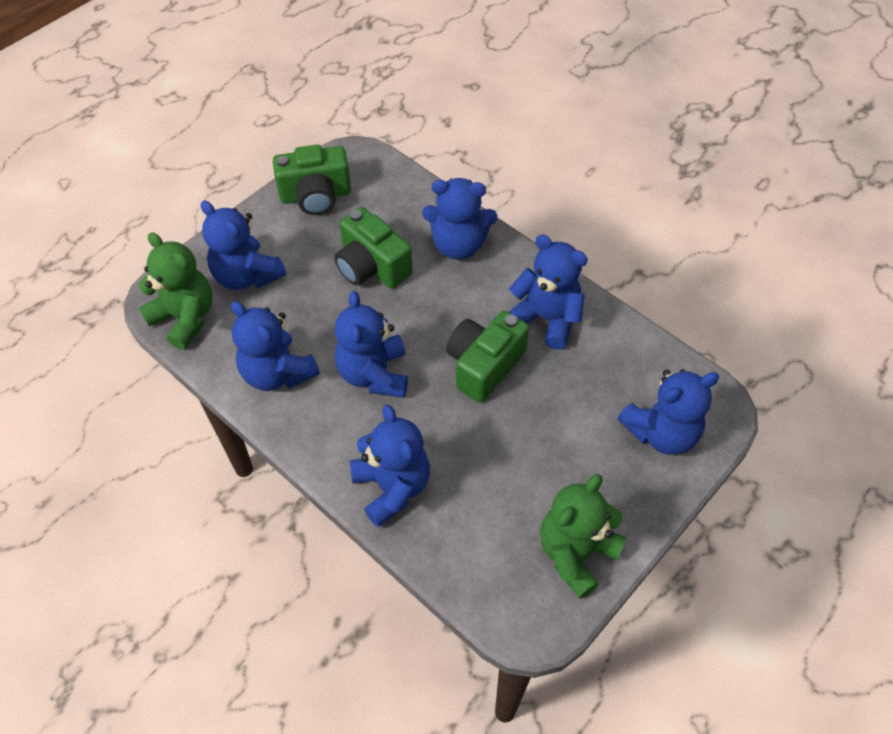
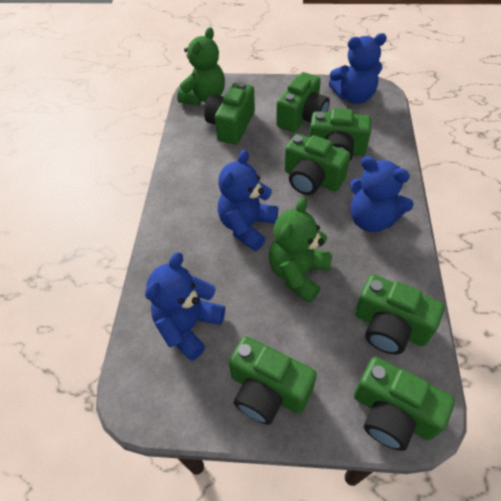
blue teddy bear: 7 -> 4
green camera: 3 -> 7

